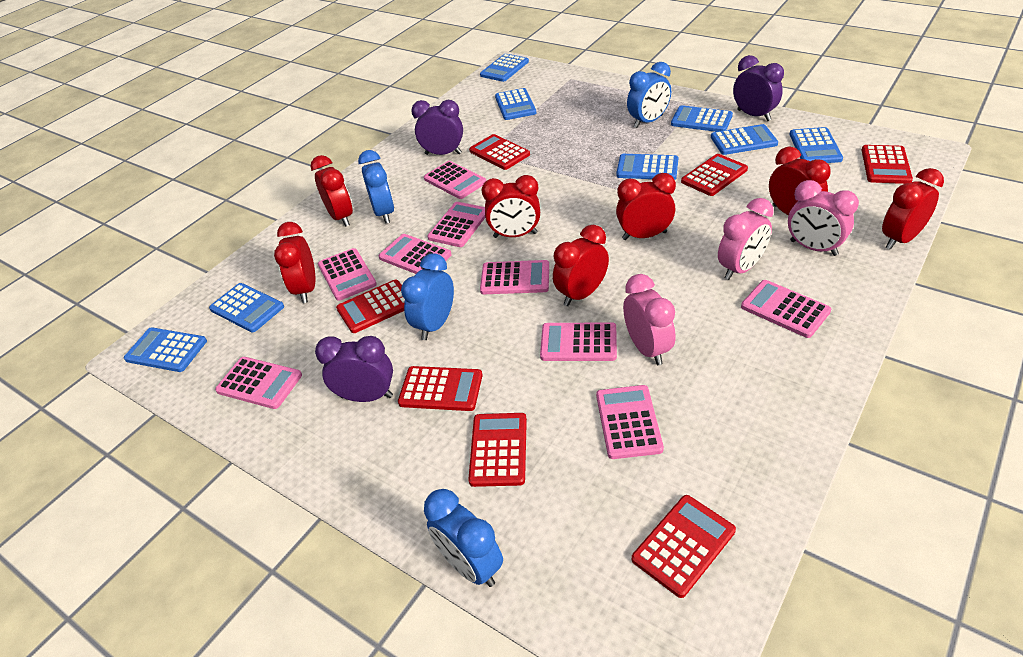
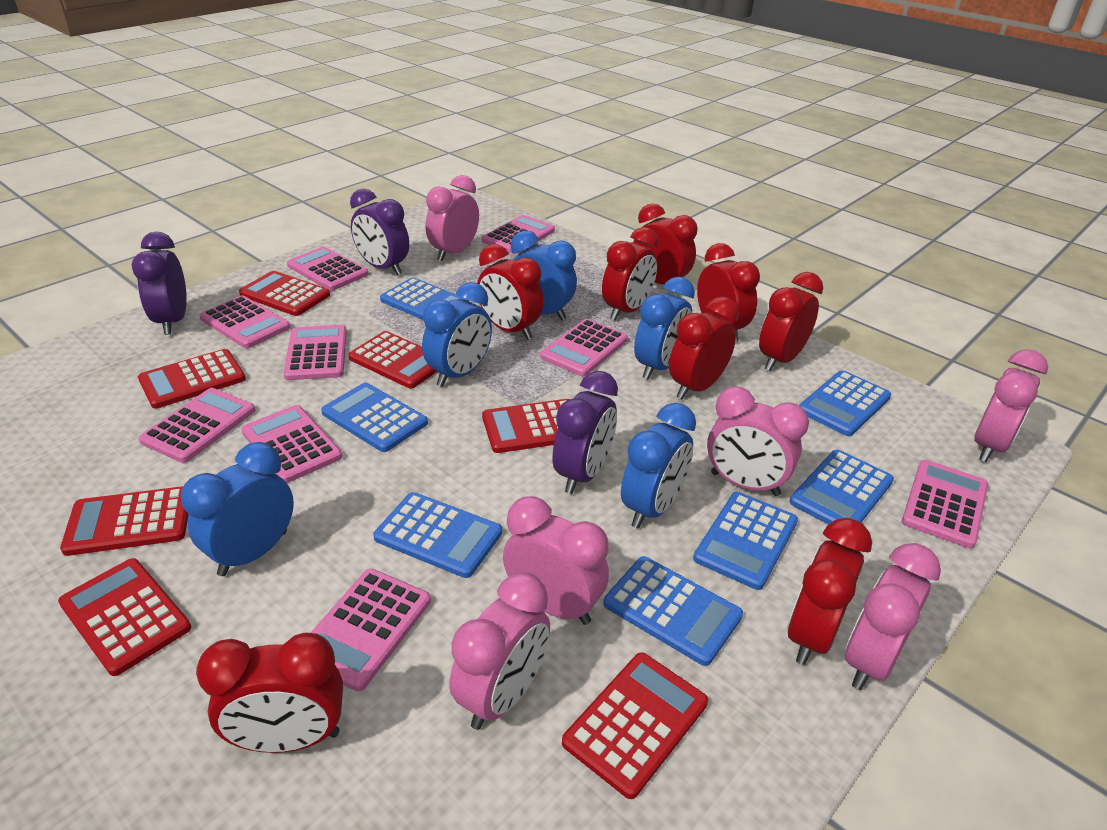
blue calculator: 8 -> 7
blue clock: 4 -> 5
pink clock: 3 -> 6
red clock: 7 -> 8

